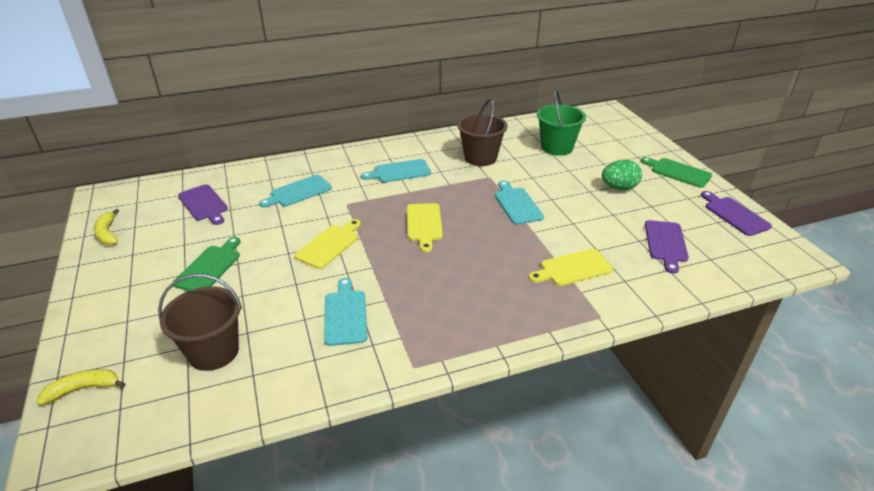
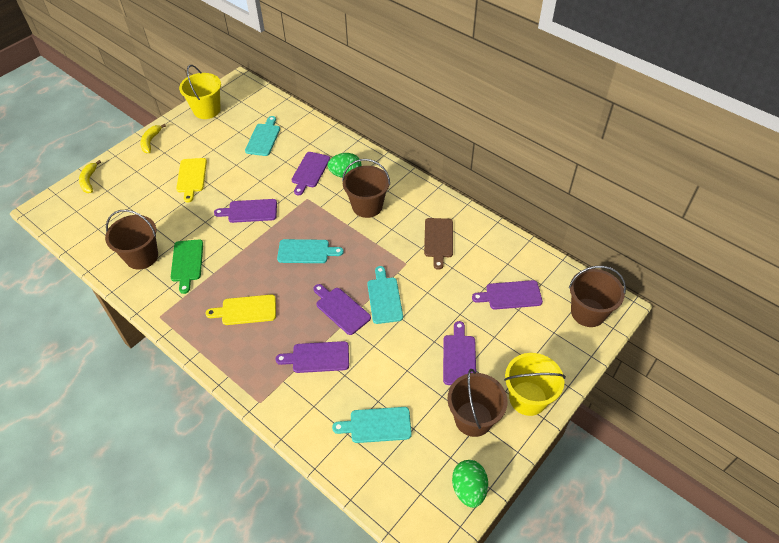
brown bucket: 2 -> 4
brown cutting board: 0 -> 1
green bucket: 1 -> 0
green cutting board: 2 -> 1
green egg: 1 -> 2
purple cutting board: 3 -> 6
yellow bucket: 0 -> 2
yellow cutting board: 3 -> 2

